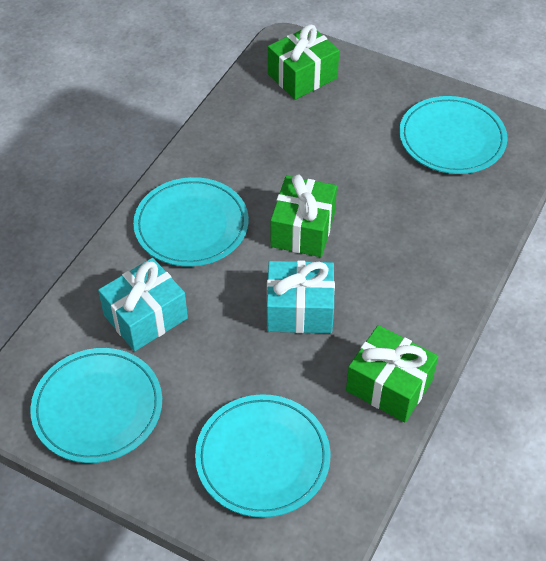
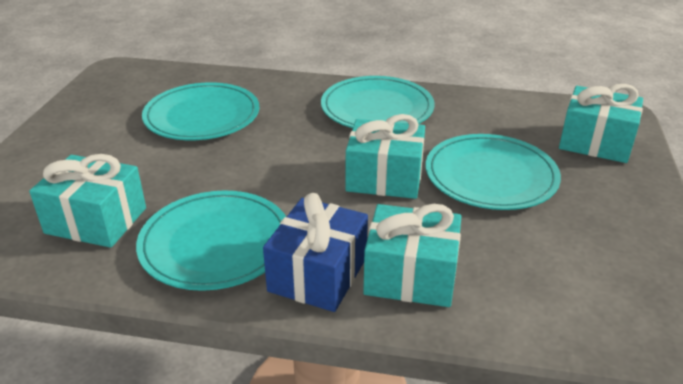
blue gift: 0 -> 1
green gift: 3 -> 0
turquoise gift: 2 -> 4

